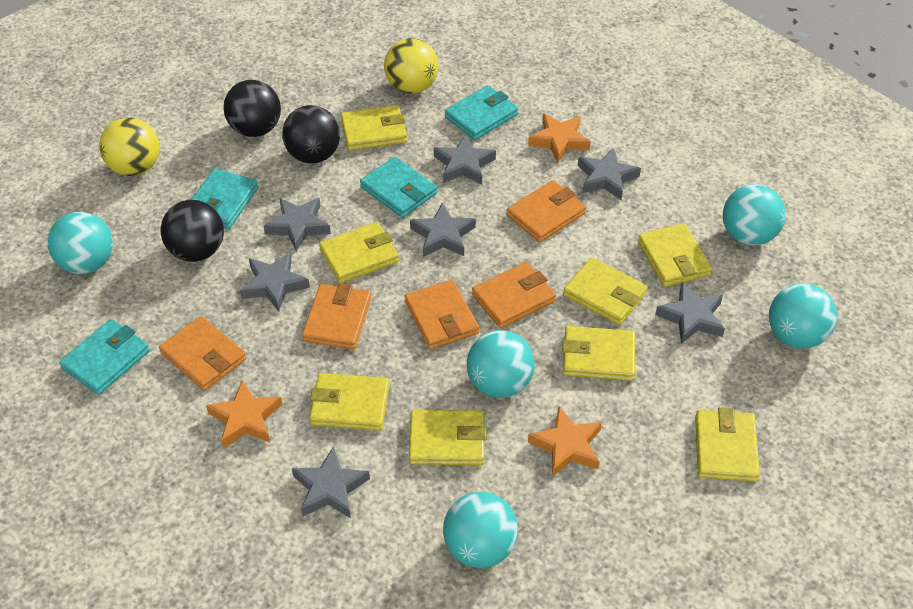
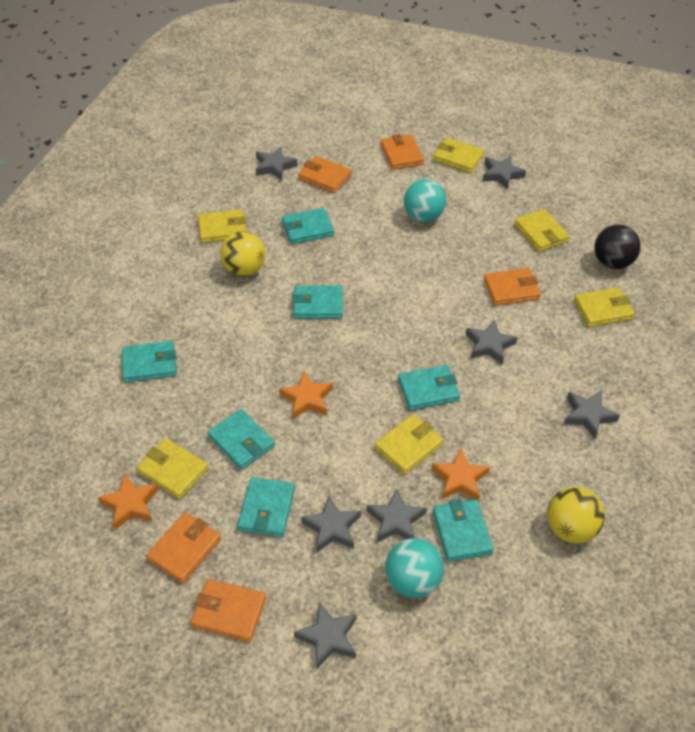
black ball: 3 -> 1
turquoise ball: 5 -> 2
turquoise wallet: 4 -> 7
yellow wallet: 8 -> 6

